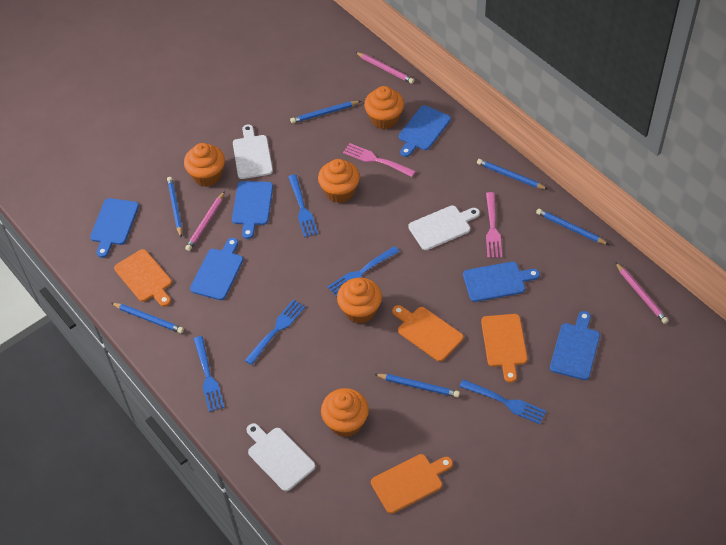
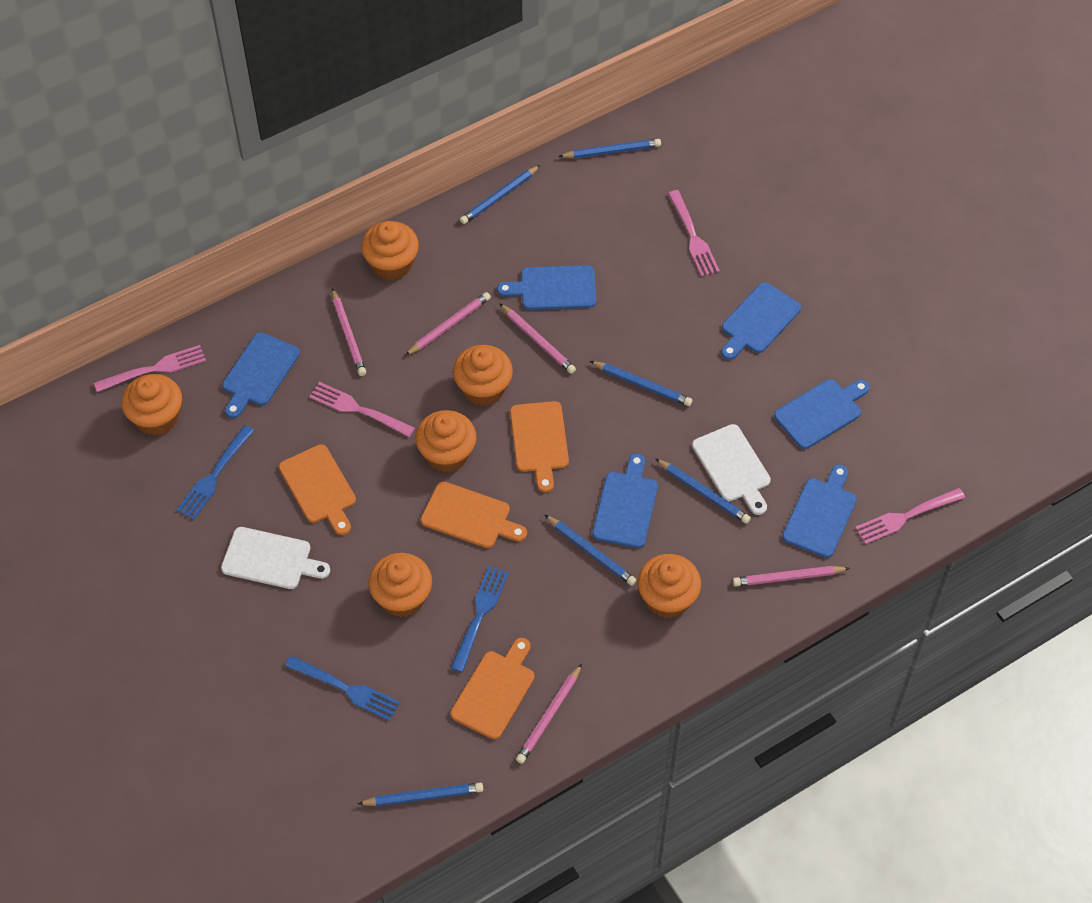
blue fork: 5 -> 3
orange cupcake: 5 -> 6
pink fork: 2 -> 4
pink pencil: 3 -> 5
white cutting board: 3 -> 2

